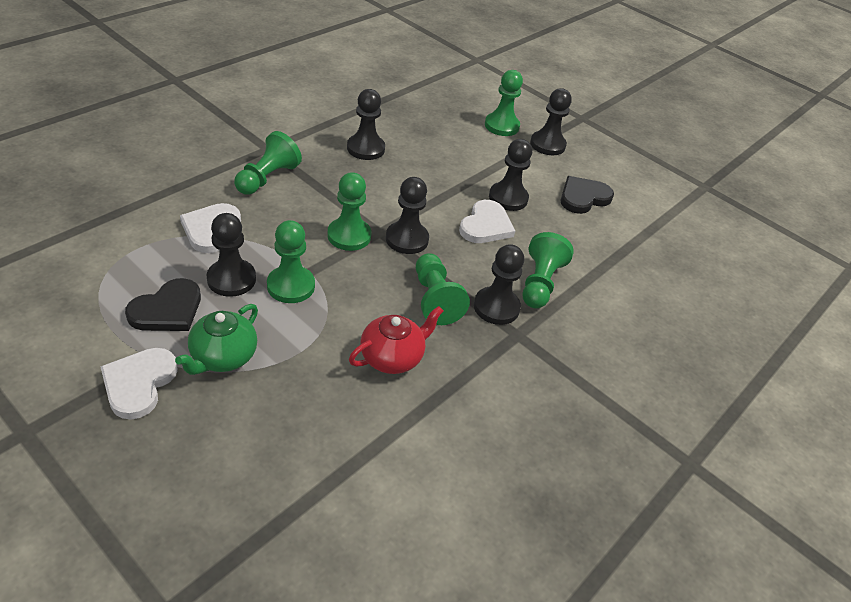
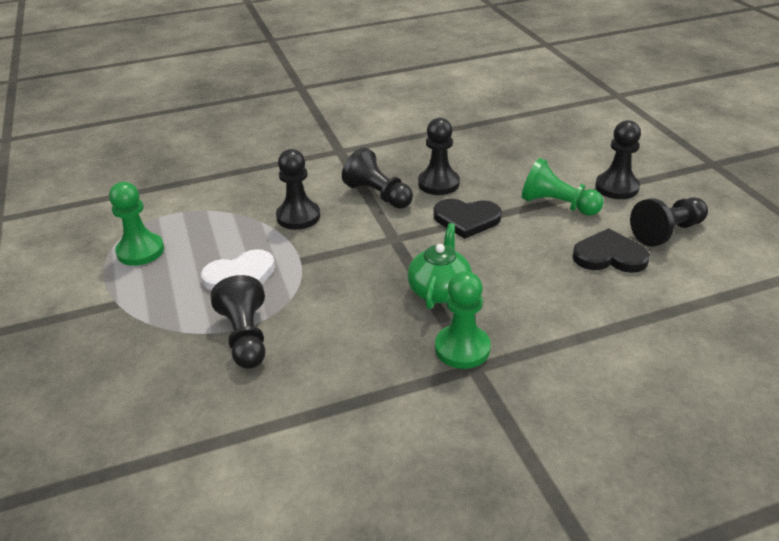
green pawn: 6 -> 3
red teapot: 1 -> 0
white heart: 3 -> 1

